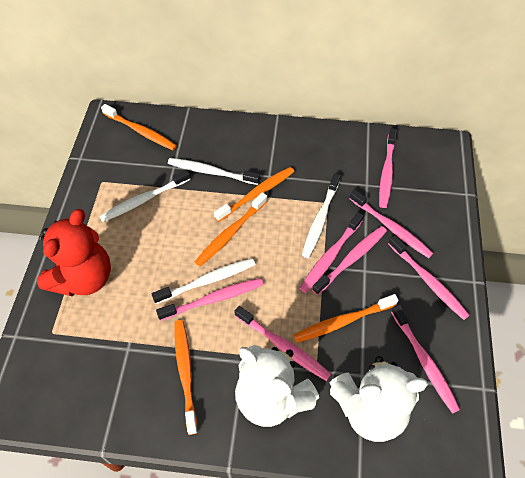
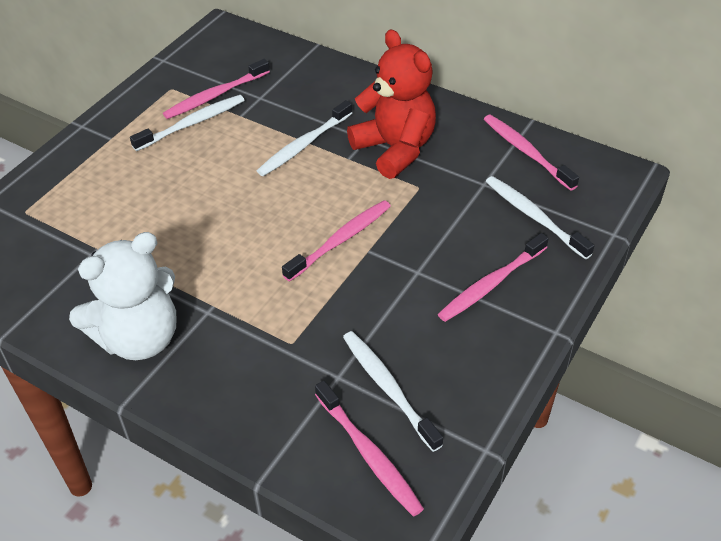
orange toothbrush: 5 -> 0
pink toothbrush: 8 -> 5
white teddy bear: 2 -> 1

